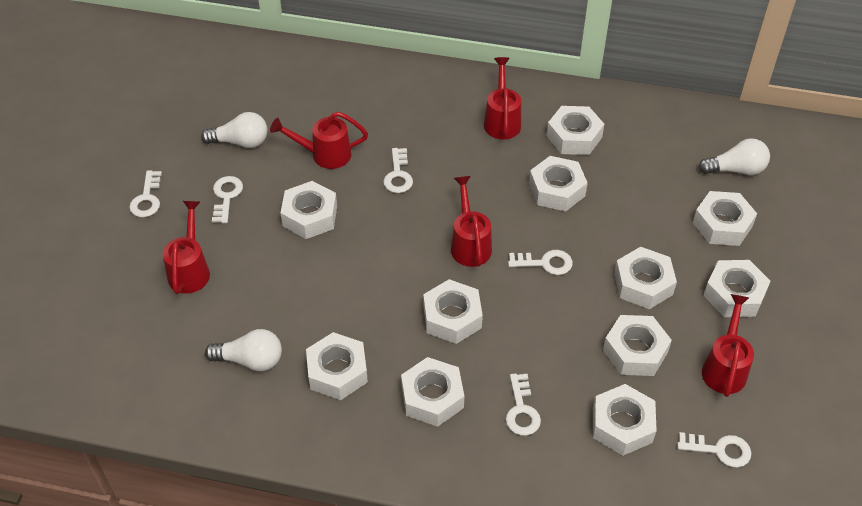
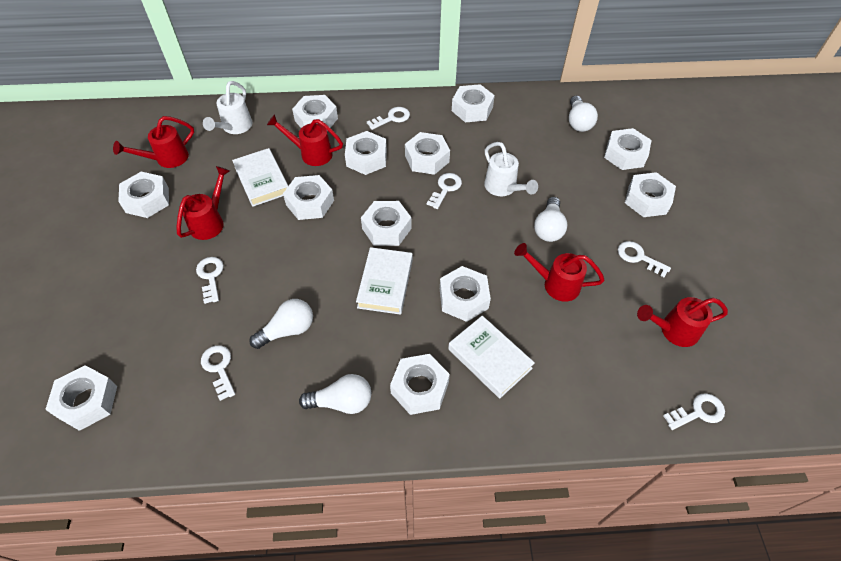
white book: 0 -> 3
white light bulb: 3 -> 4
white nut: 11 -> 12
white watering can: 0 -> 2

